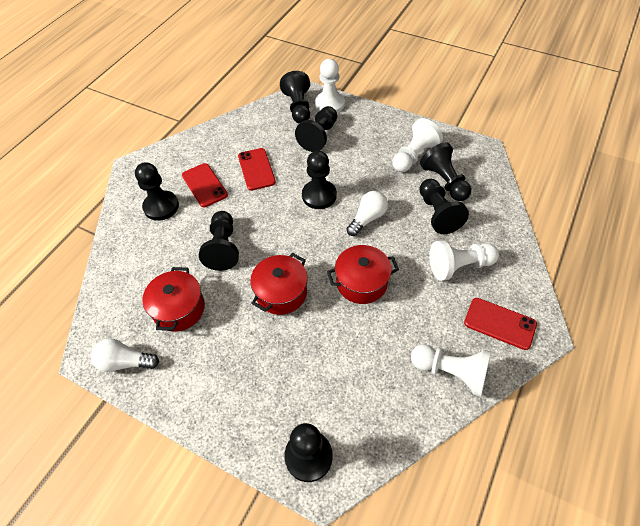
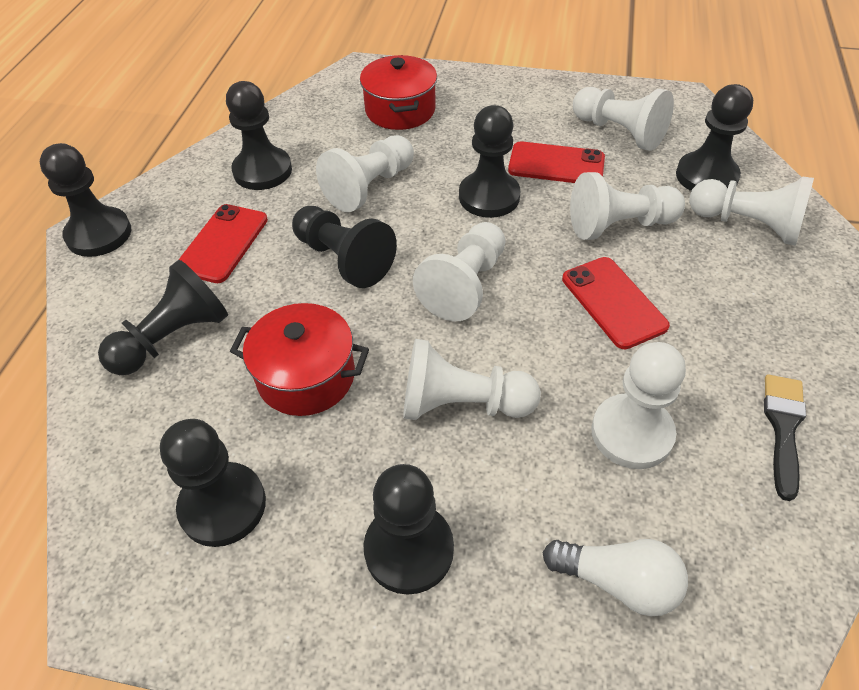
black brush: 0 -> 1
red pot: 3 -> 2
white light bulb: 2 -> 1
white pawn: 4 -> 7

